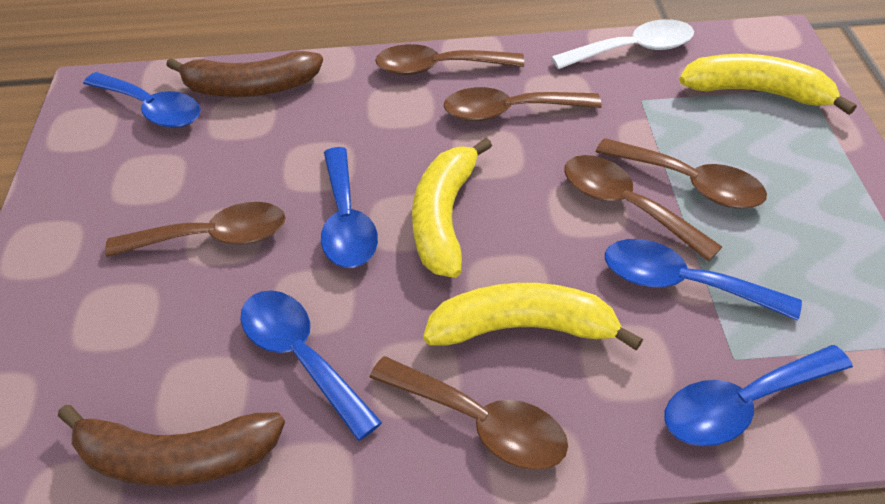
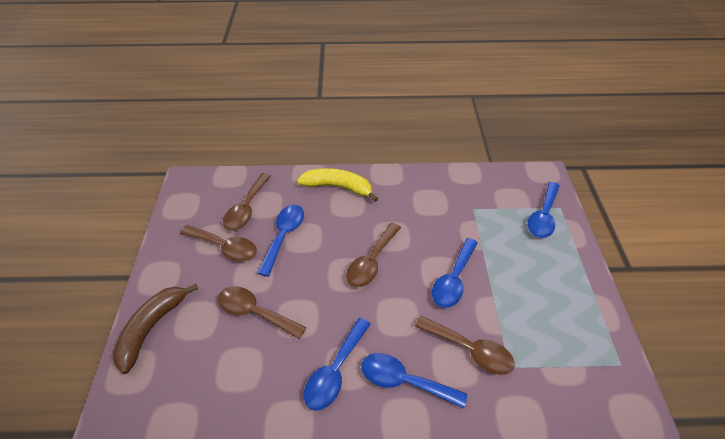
brown banana: 2 -> 1
brown spoon: 6 -> 5
white spoon: 1 -> 0
yellow banana: 3 -> 1

